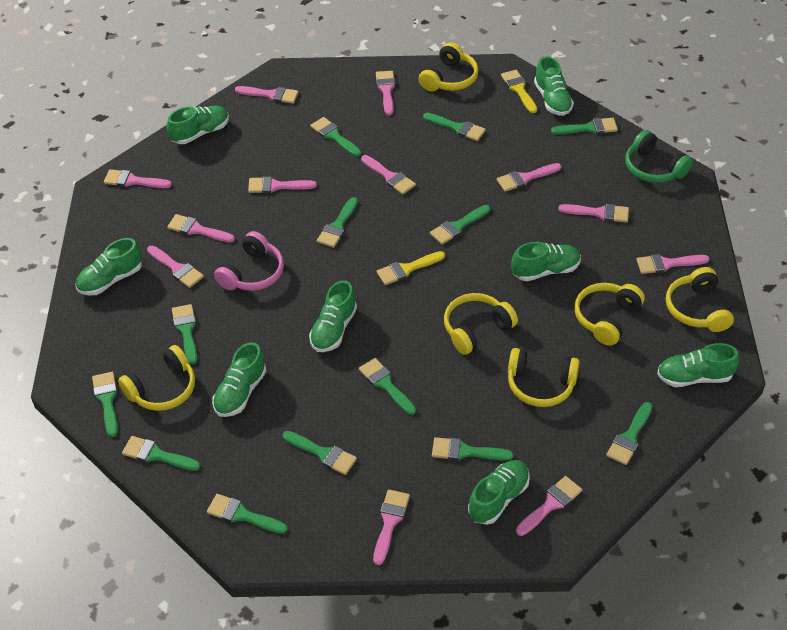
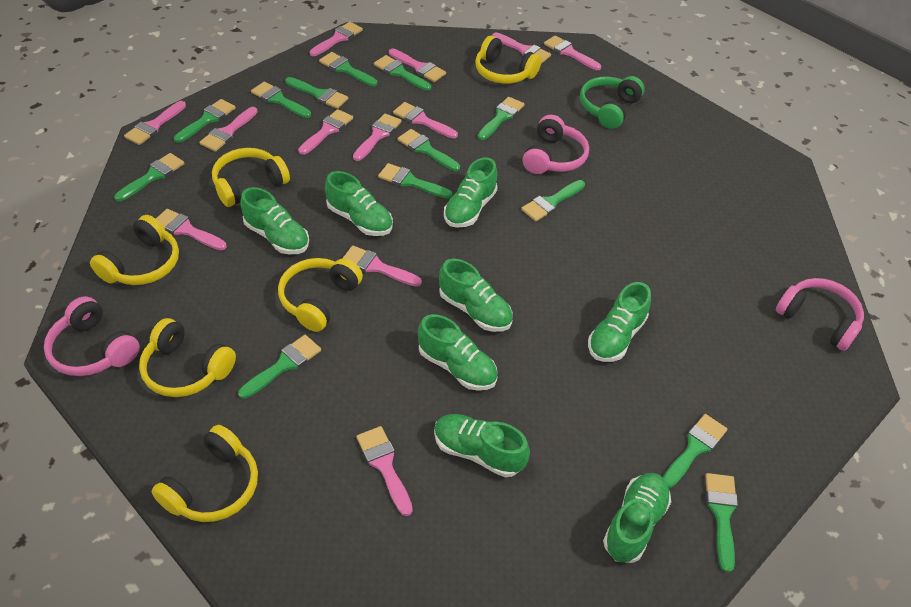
pink headphones: 1 -> 3
yellow brush: 2 -> 0

